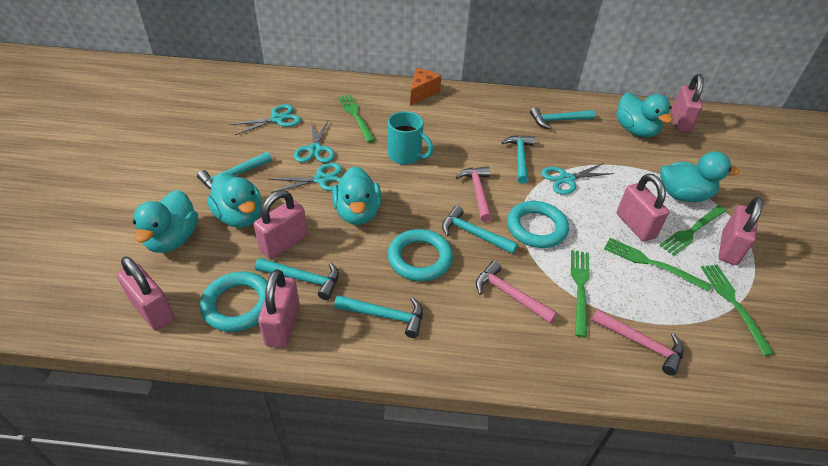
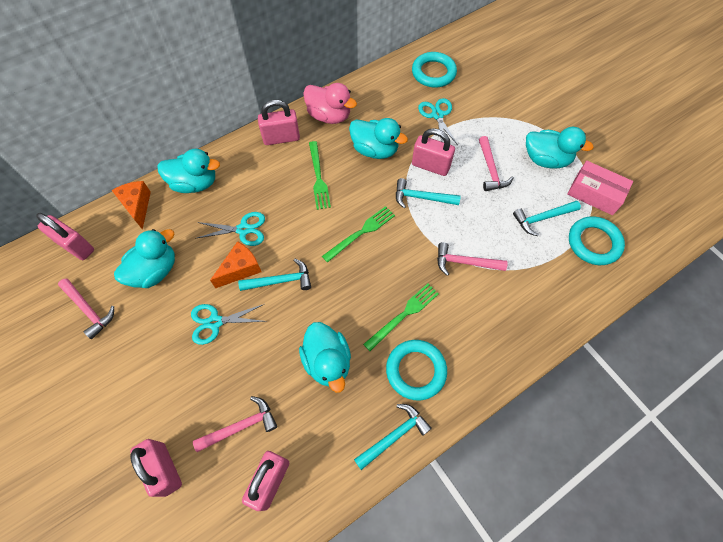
green fork: 5 -> 3
orange cheese: 1 -> 2
pink box: 0 -> 1
pink duck: 0 -> 1
pink hammer: 3 -> 4
pink padlock: 6 -> 5
turquoise hammer: 6 -> 4
turquoise mug: 1 -> 0
turquoise scissors: 4 -> 3

